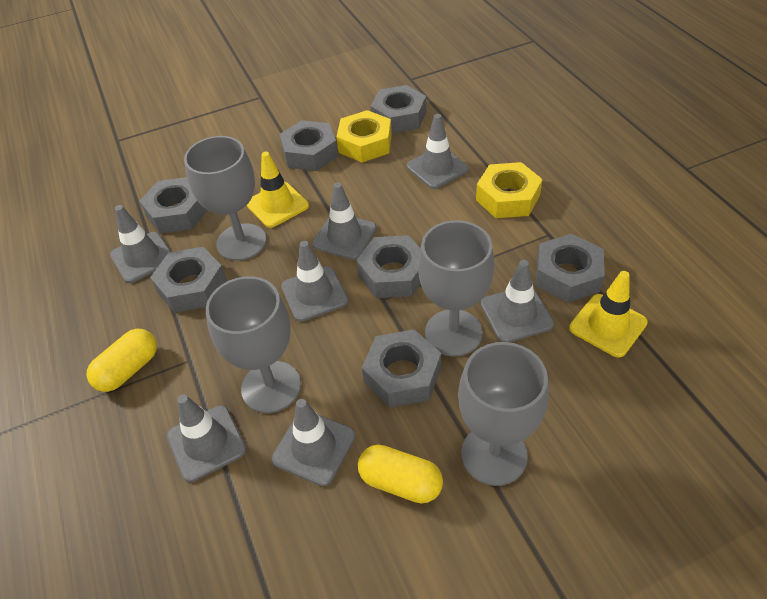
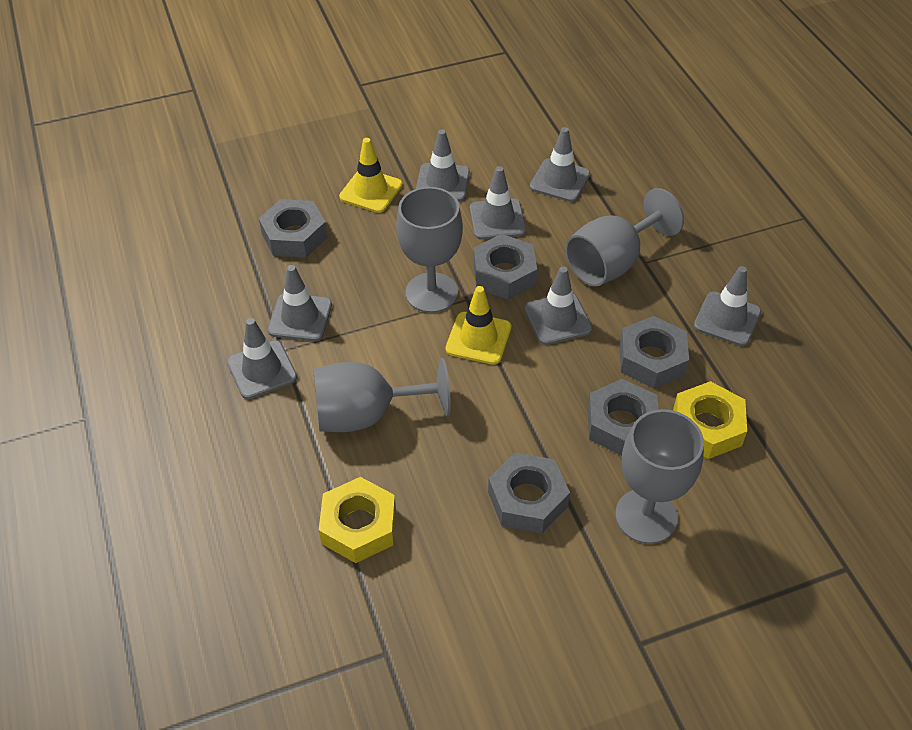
grey nut: 7 -> 5
yellow capsule: 2 -> 0

